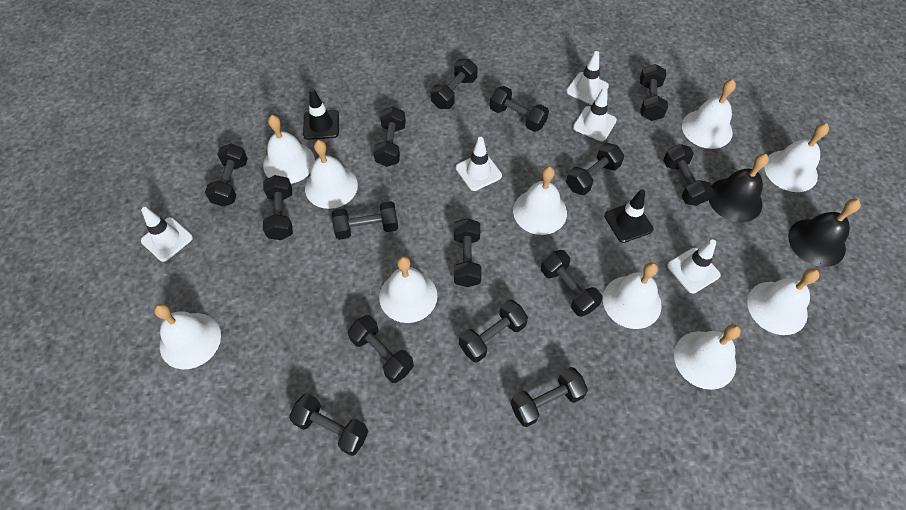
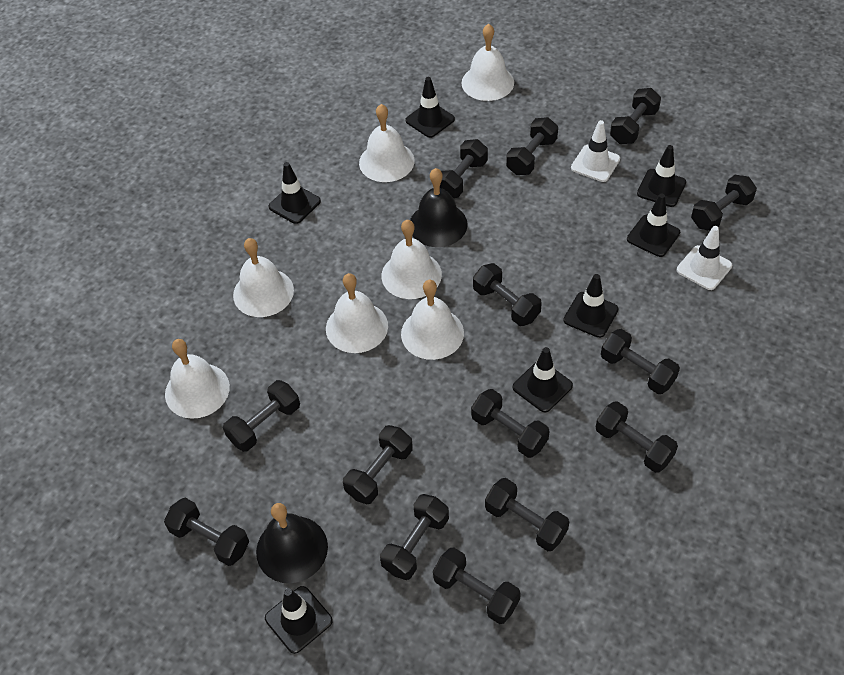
black dumbbell: 15 -> 14
black traffic cone: 2 -> 7
white bell: 10 -> 7
white traffic cone: 5 -> 2

